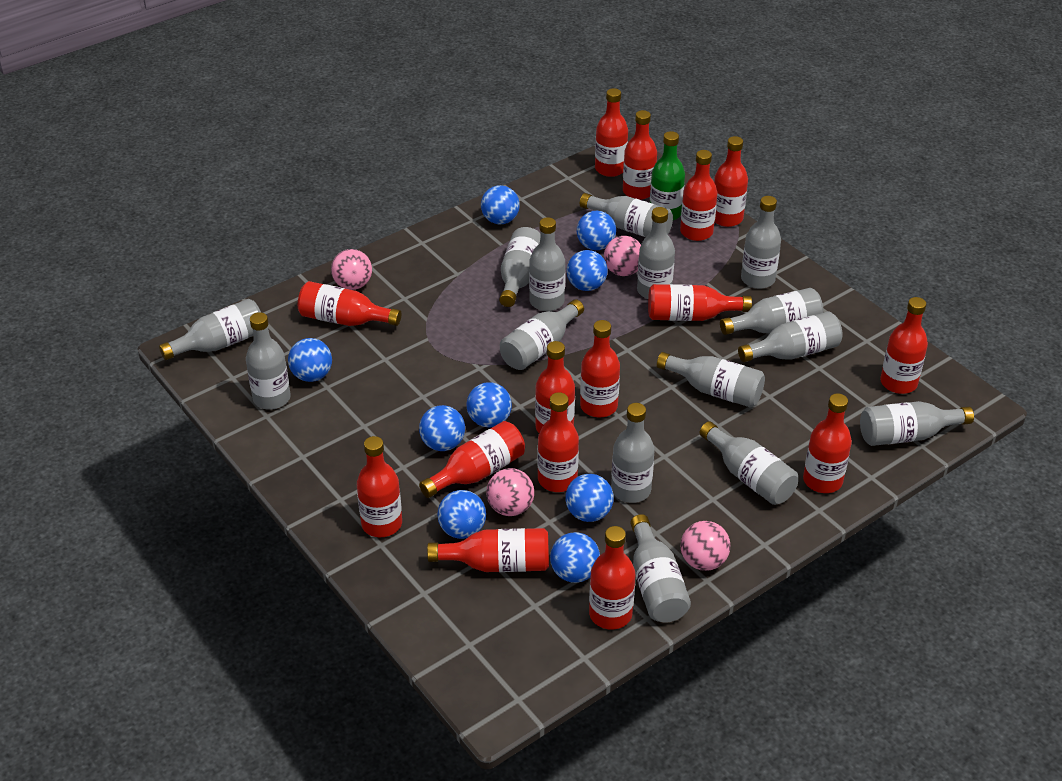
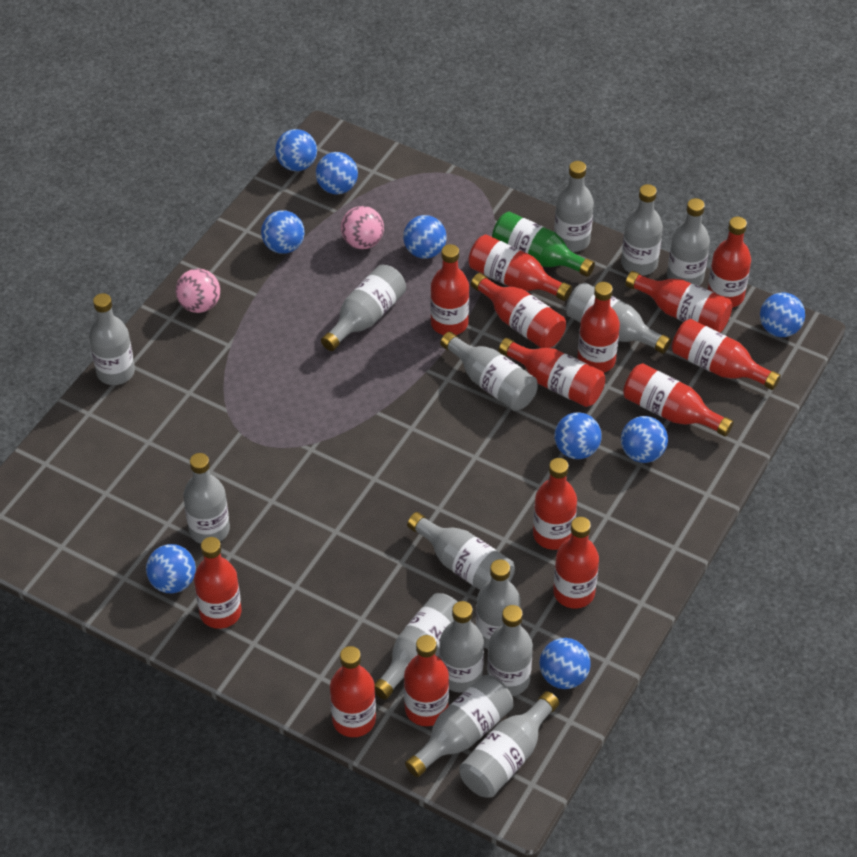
pink ball: 4 -> 2
red bottle: 15 -> 14

